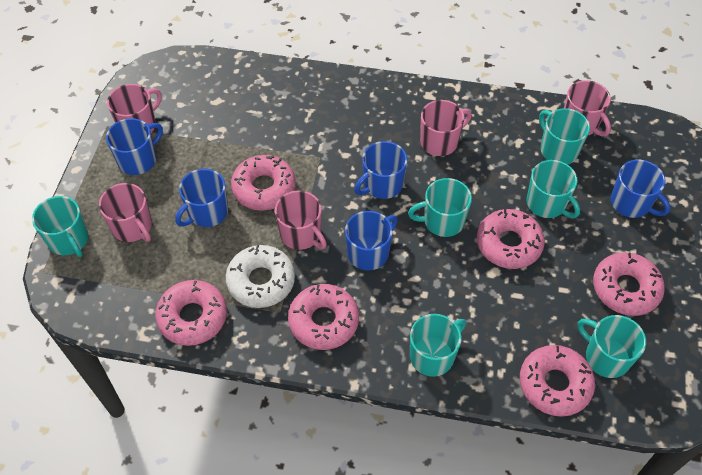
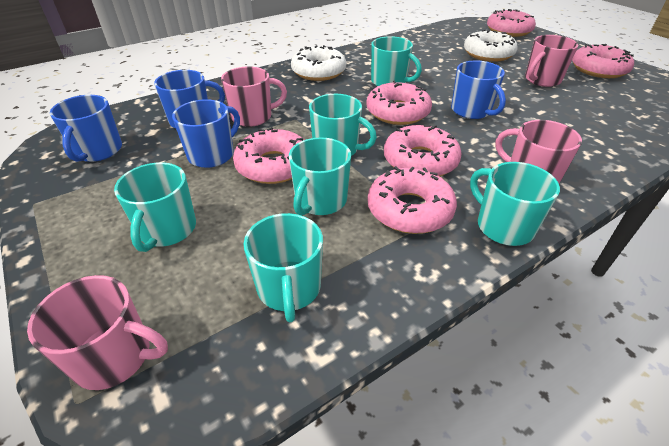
blue mug: 5 -> 4
pink mug: 5 -> 4
white donut: 1 -> 2

